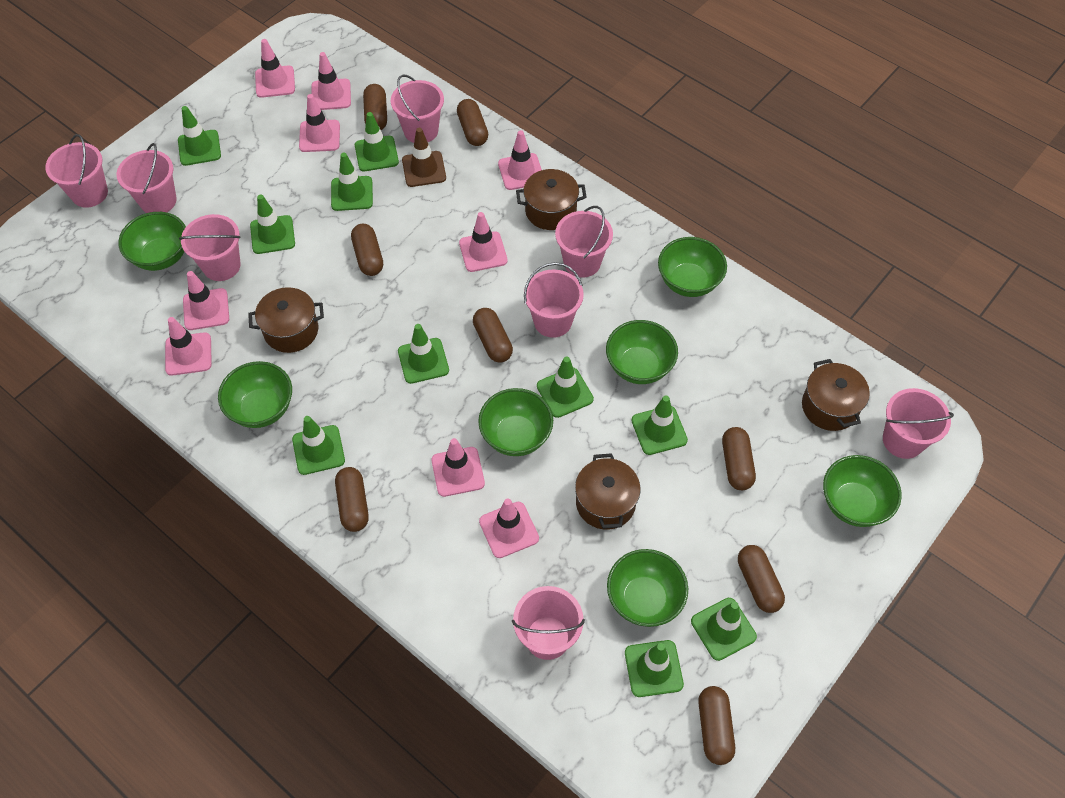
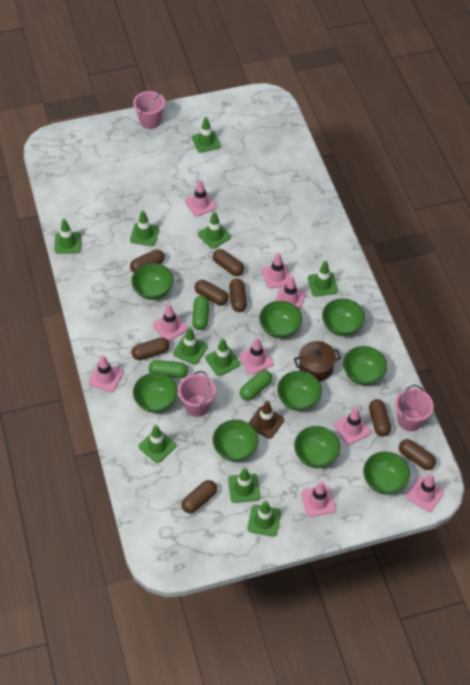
brown pot: 4 -> 1
green bowl: 7 -> 9
green capsule: 0 -> 3
pink bucket: 8 -> 3

